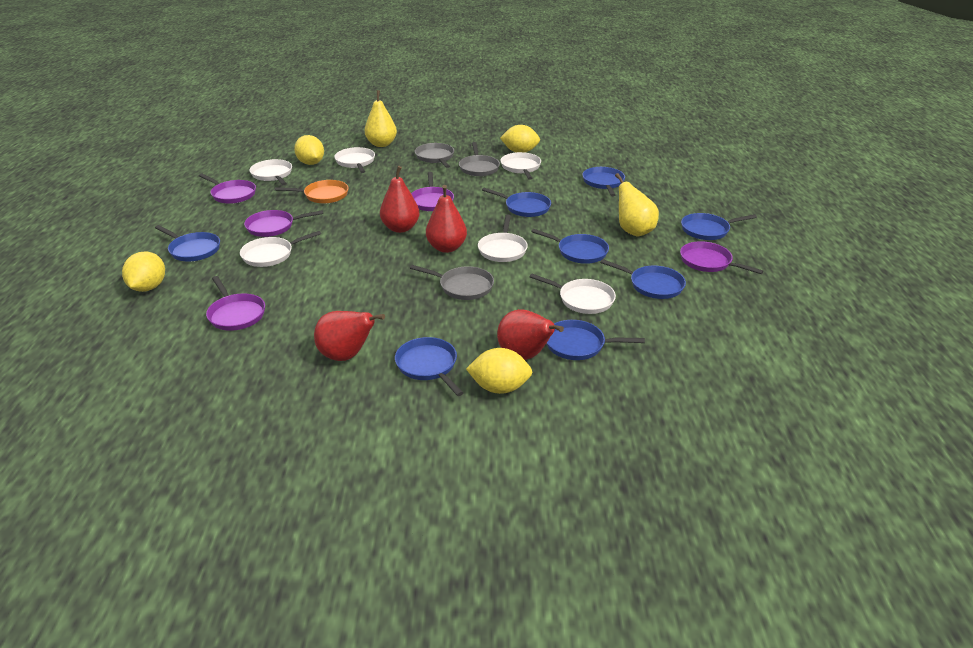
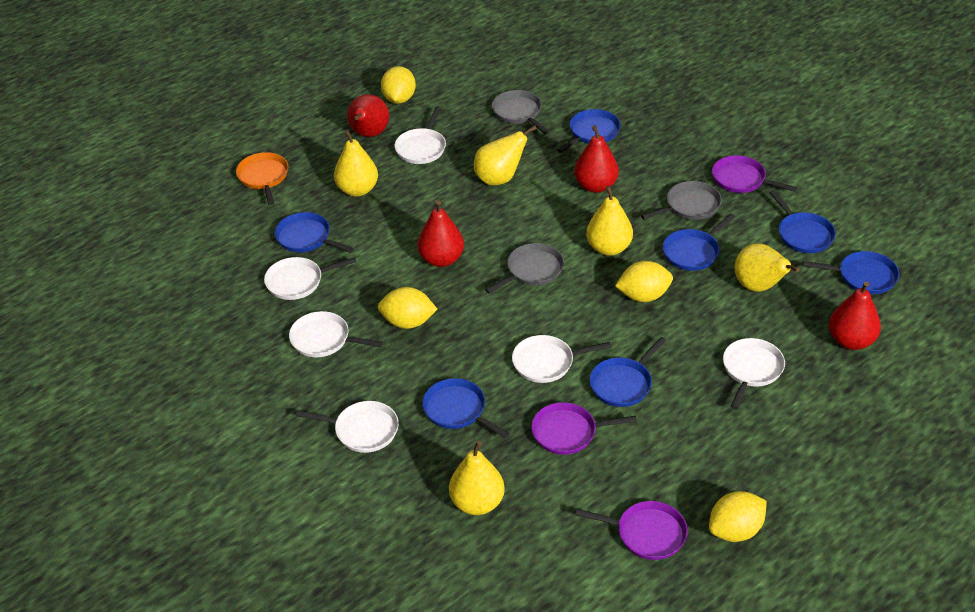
blue pan: 8 -> 7
purple pan: 5 -> 3
yellow pear: 2 -> 5

